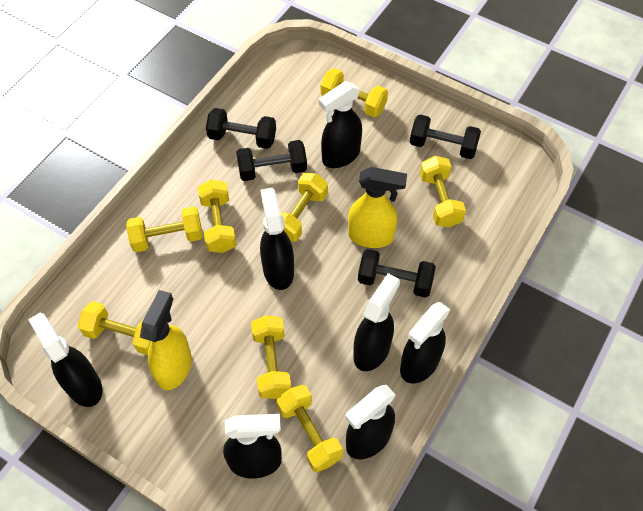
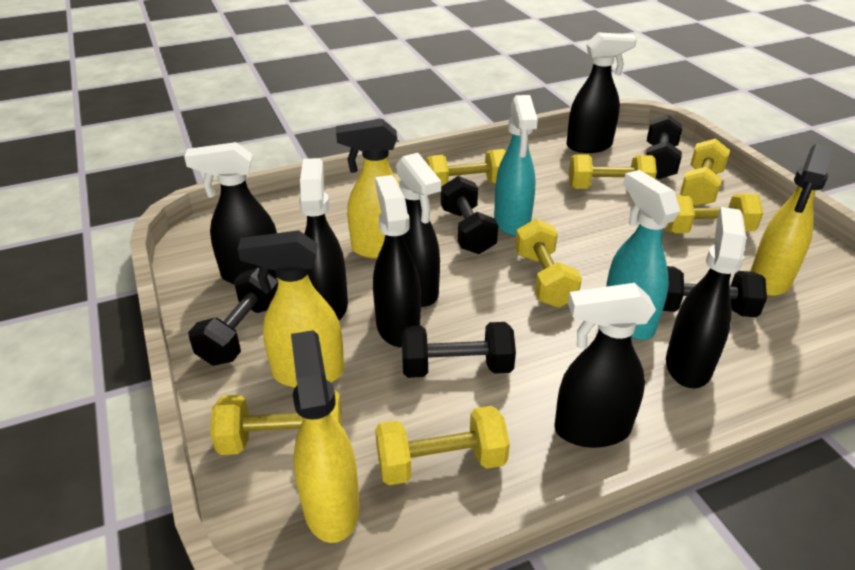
black dumbbell: 4 -> 5
turquoise spray bottle: 0 -> 2
yellow dumbbell: 8 -> 7
yellow spray bottle: 2 -> 4

